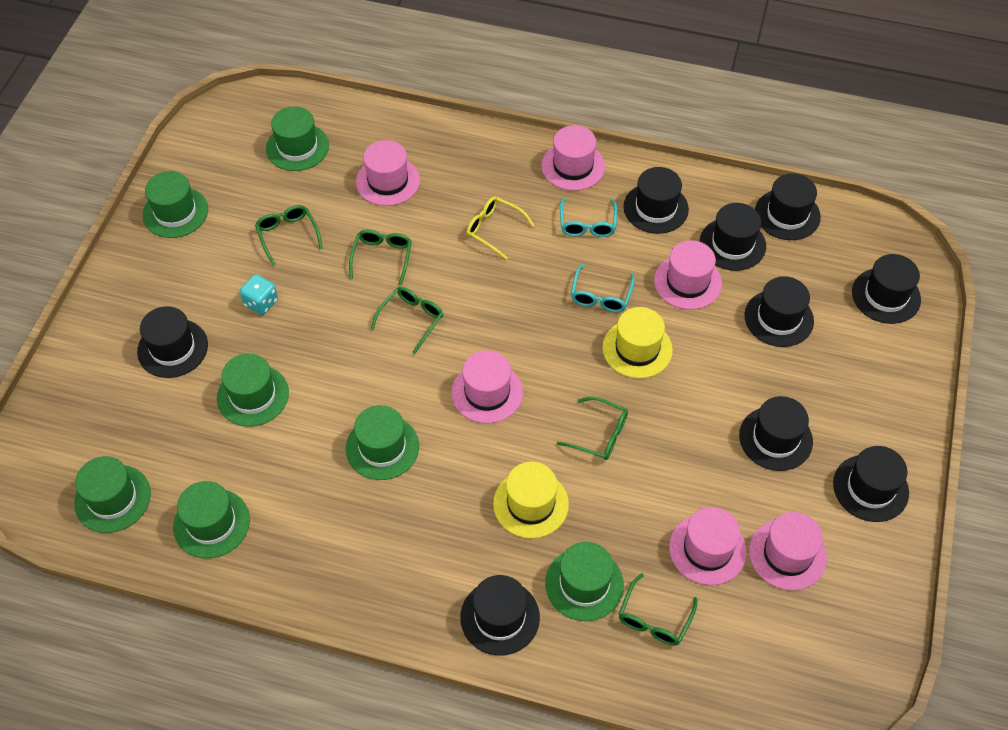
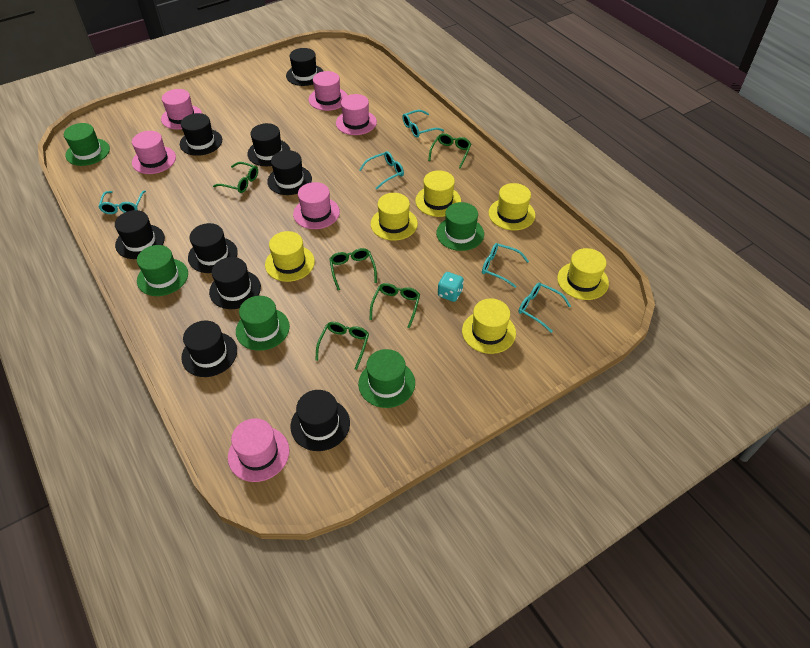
green hat: 7 -> 5
turquoise glasses: 2 -> 5
yellow glasses: 1 -> 0
yellow hat: 2 -> 6

